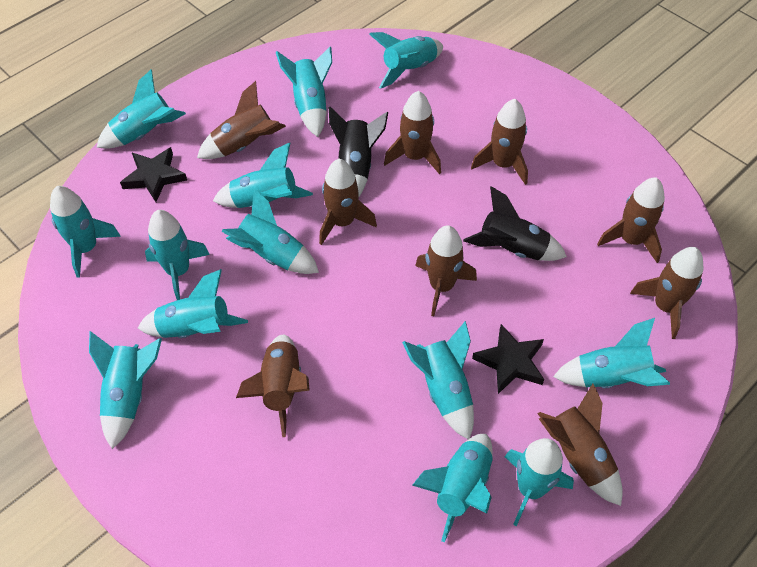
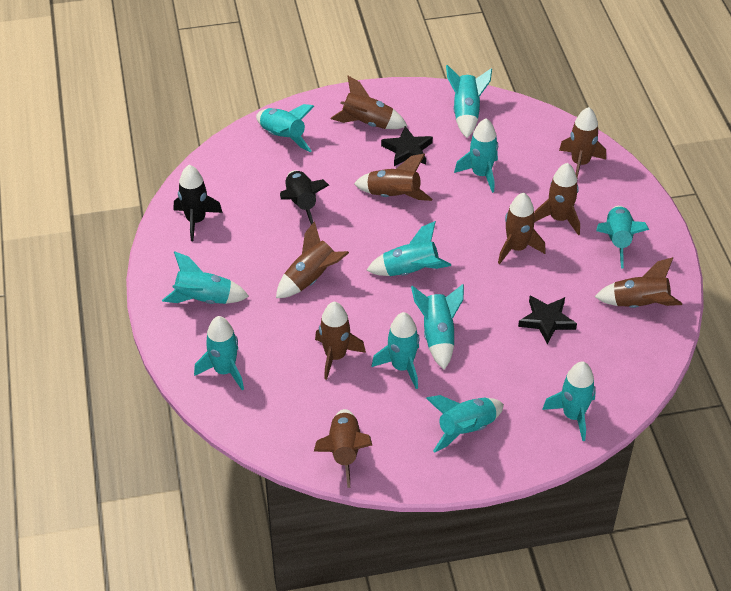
turquoise rocket: 13 -> 11

